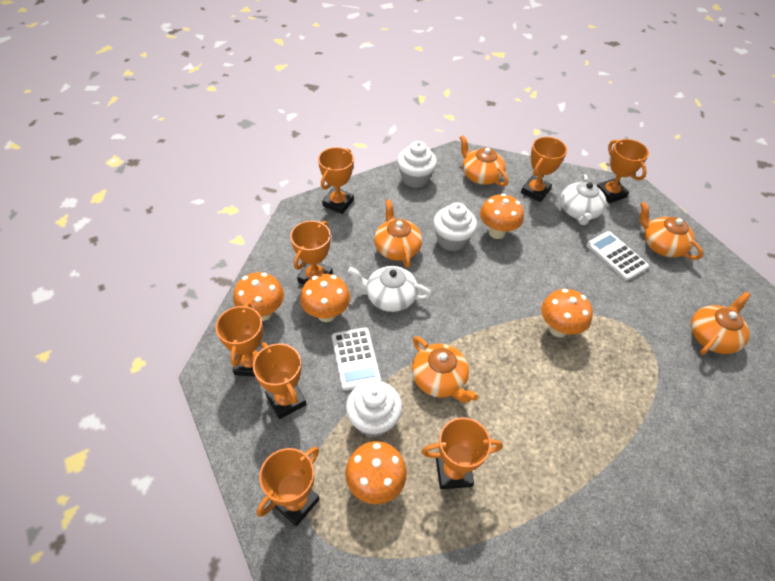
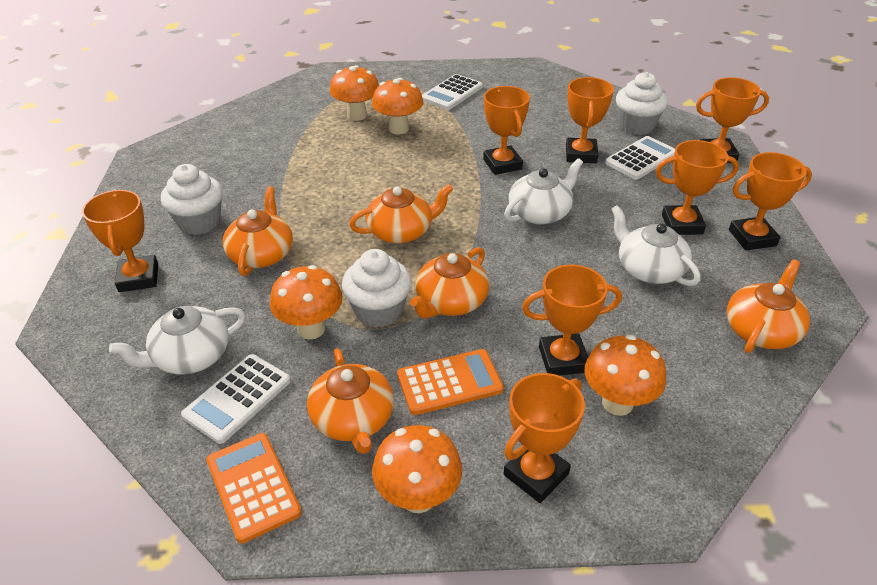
orange calculator: 0 -> 2
white calculator: 2 -> 3
white teapot: 2 -> 3

